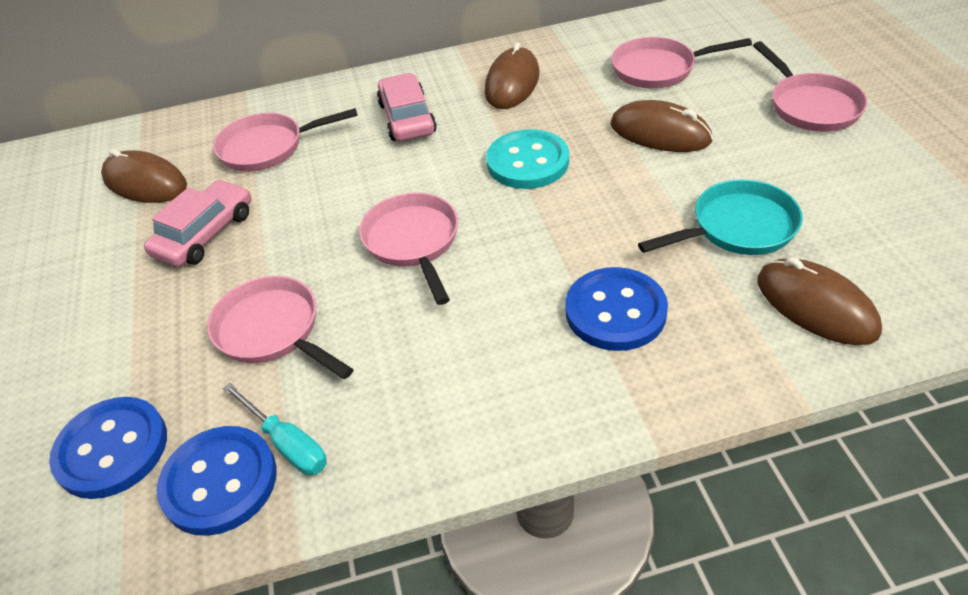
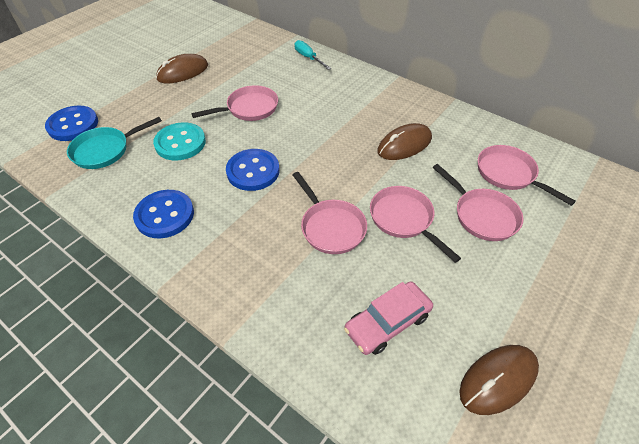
brown mouse: 4 -> 3
pink car: 2 -> 1

